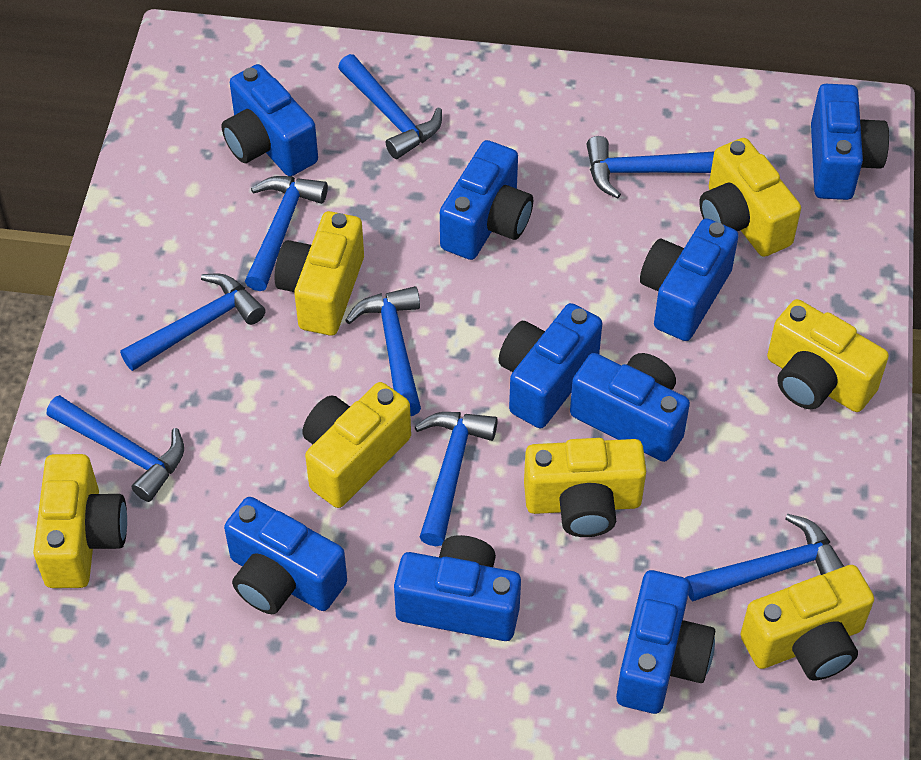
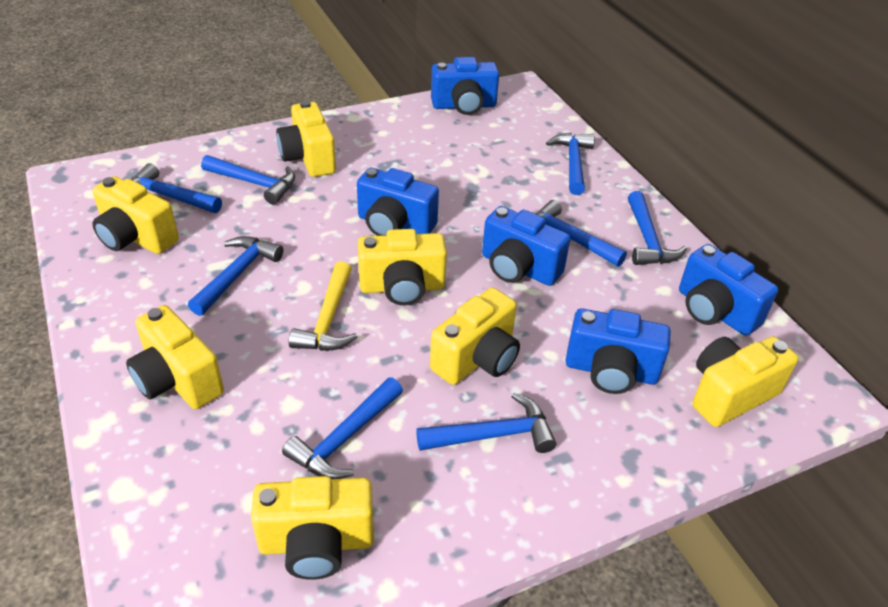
blue camera: 9 -> 5
yellow hammer: 0 -> 1

